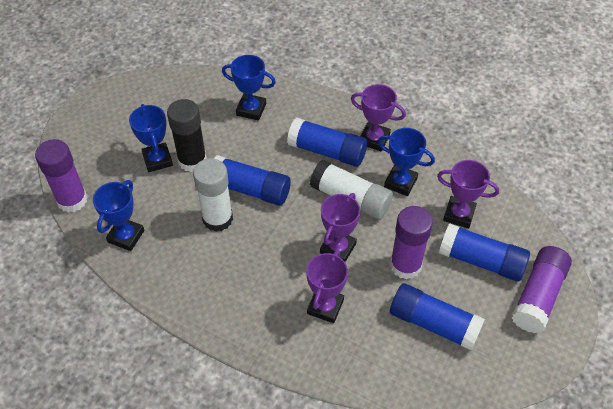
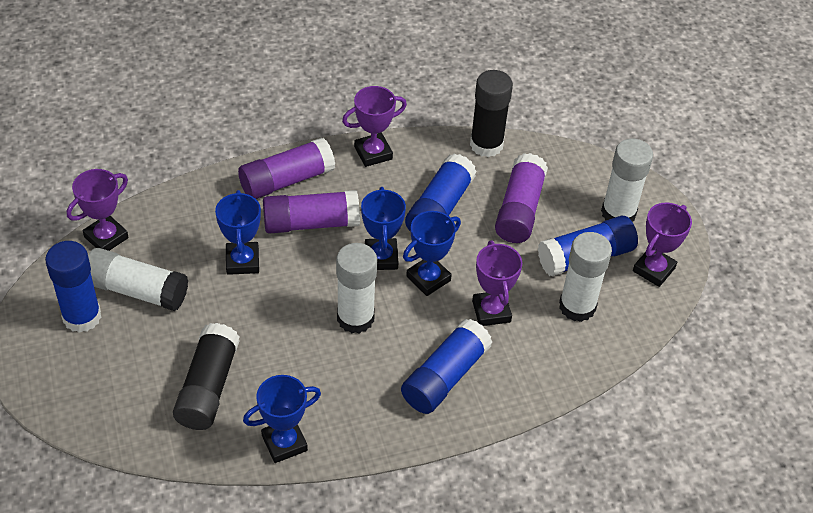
black glue stick: 1 -> 2
white glue stick: 2 -> 4

